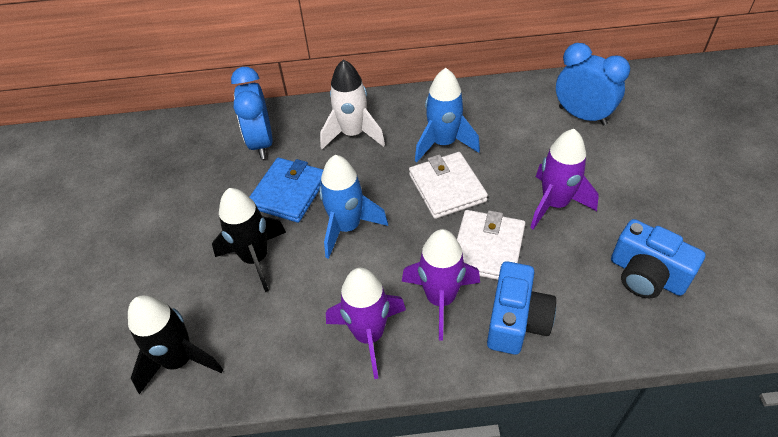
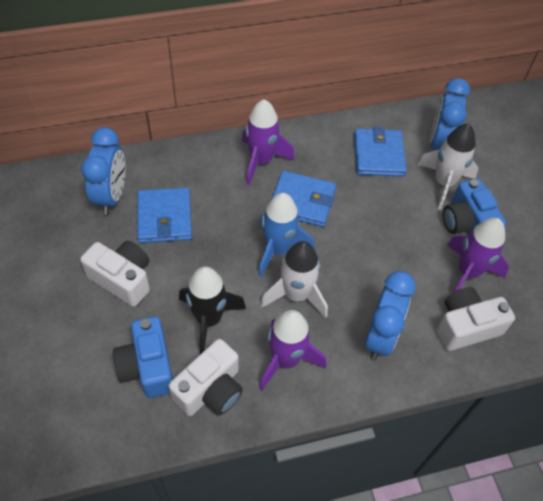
black rocket: 2 -> 1
blue clock: 2 -> 3
blue rocket: 2 -> 1
blue wallet: 1 -> 3
white camera: 0 -> 3
white rocket: 1 -> 2
white wallet: 2 -> 0

